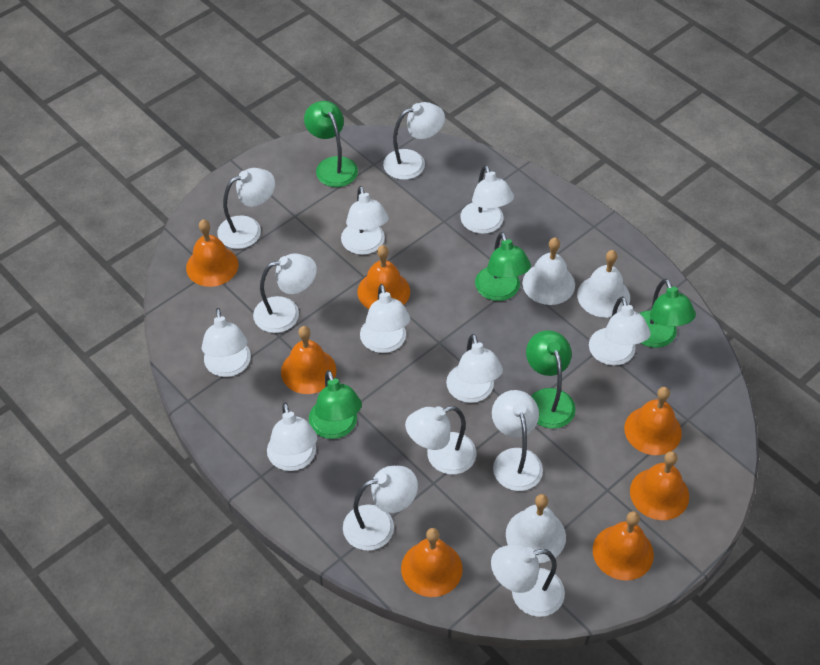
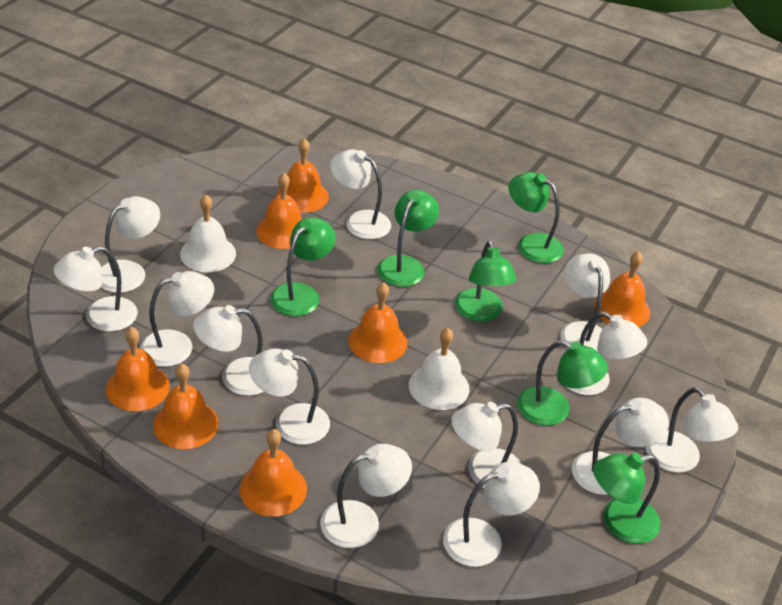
green lamp: 5 -> 6
white bell: 3 -> 2
white lamp: 14 -> 13

